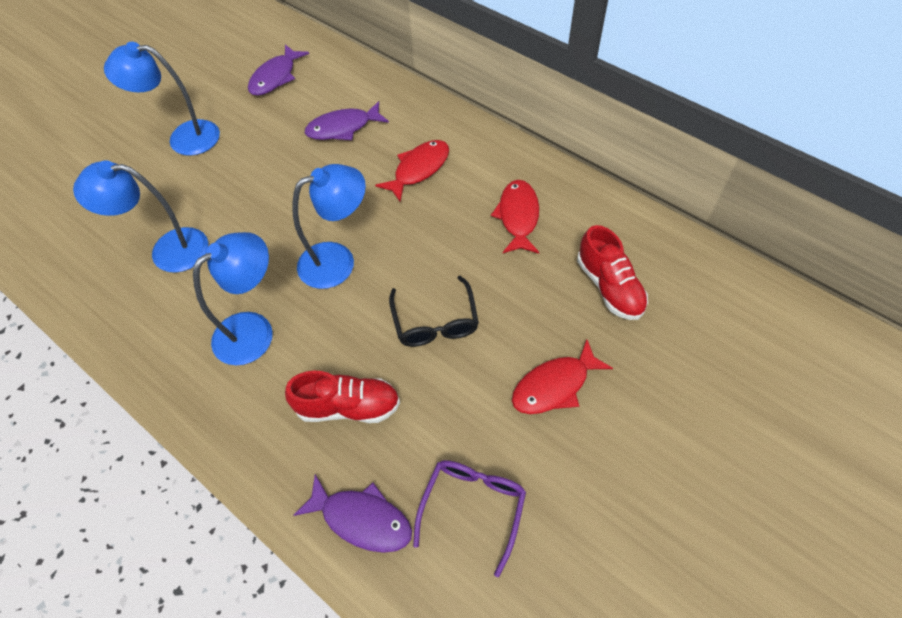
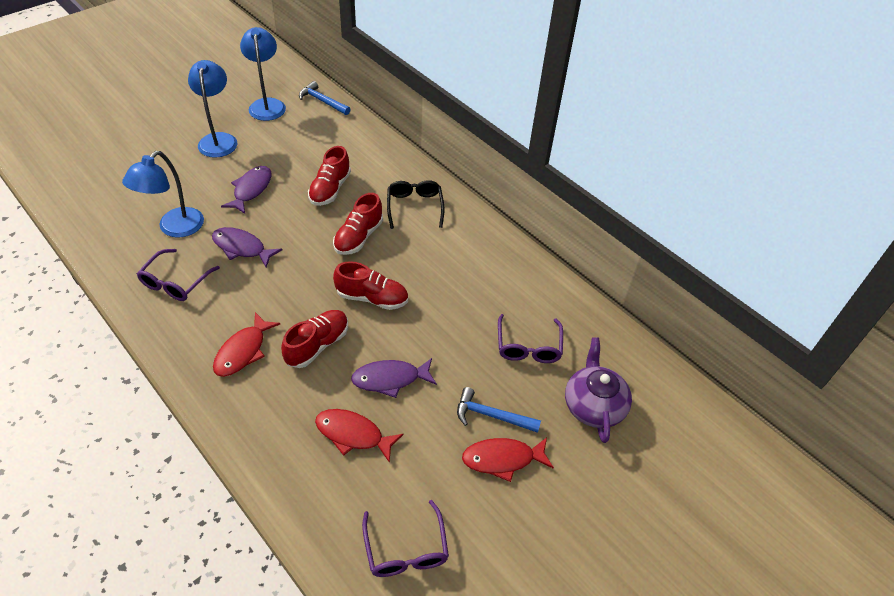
blue hammer: 0 -> 2
blue lamp: 4 -> 3
purple glasses: 1 -> 3
purple teapot: 0 -> 1
red shoe: 2 -> 4

